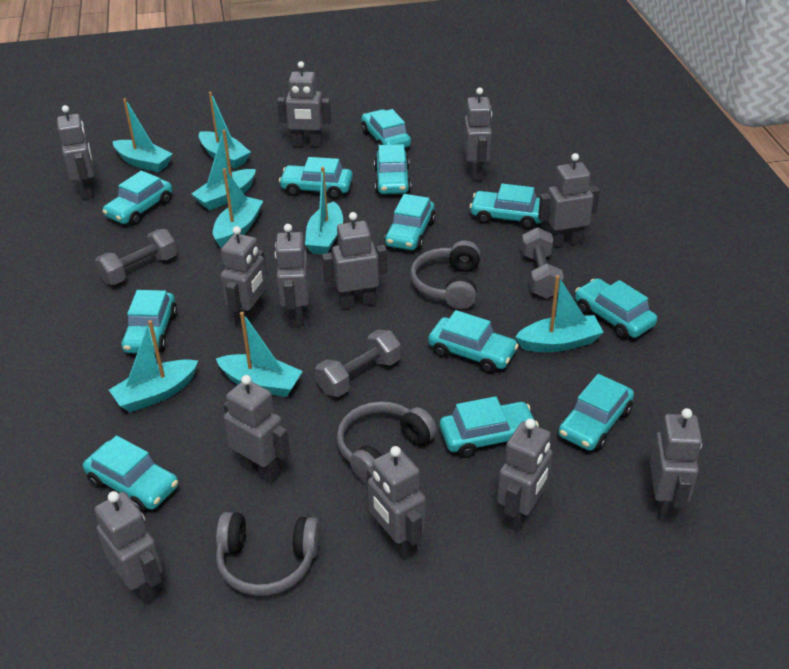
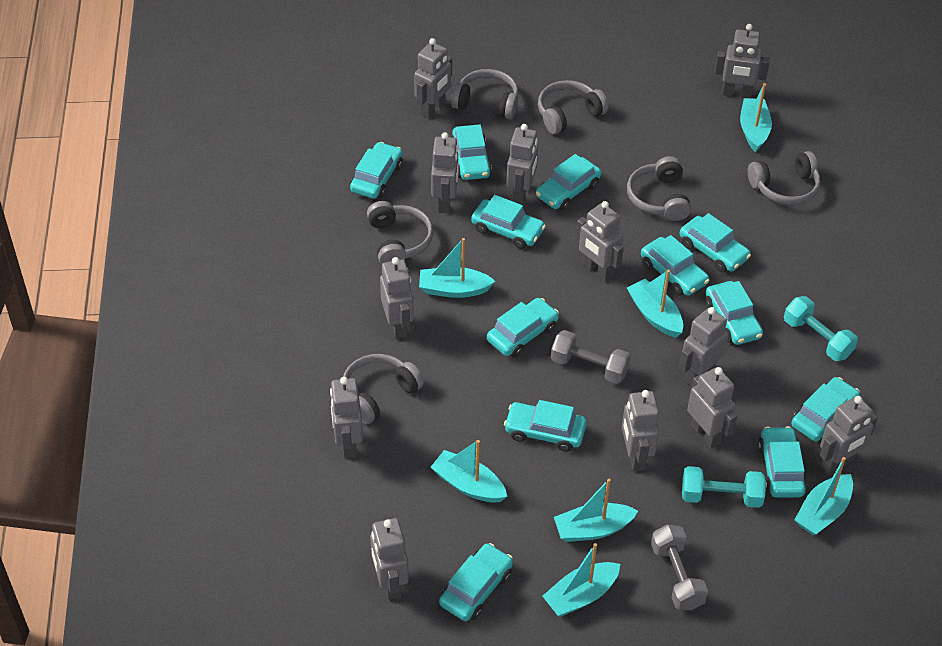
grey dumbbell: 3 -> 2
grey headphones: 3 -> 6
turquoise boat: 8 -> 7
turquoise dumbbell: 0 -> 2

